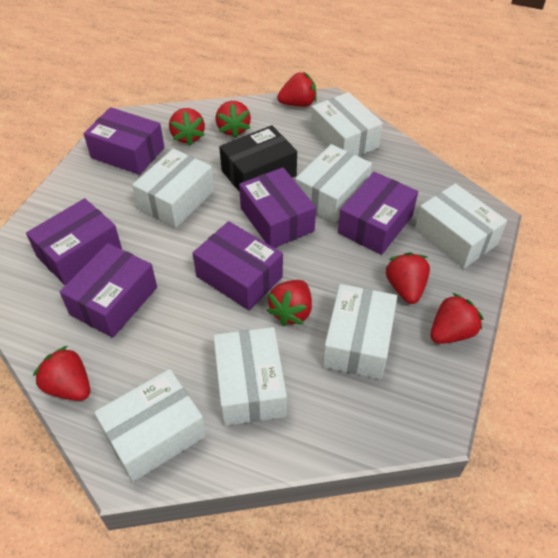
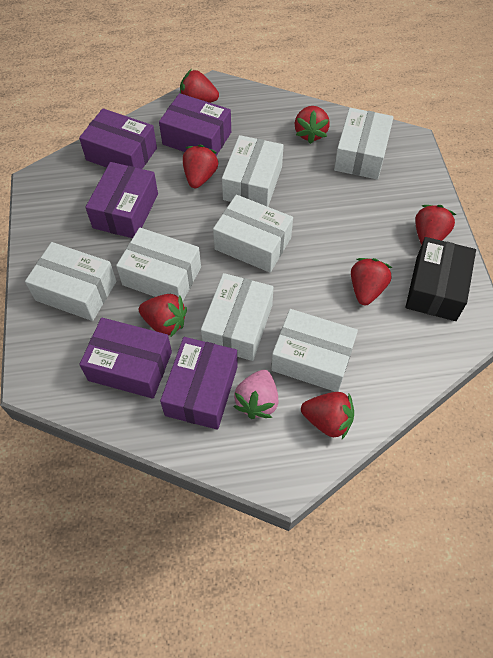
pink strawberry: 0 -> 1
purple box: 6 -> 5

